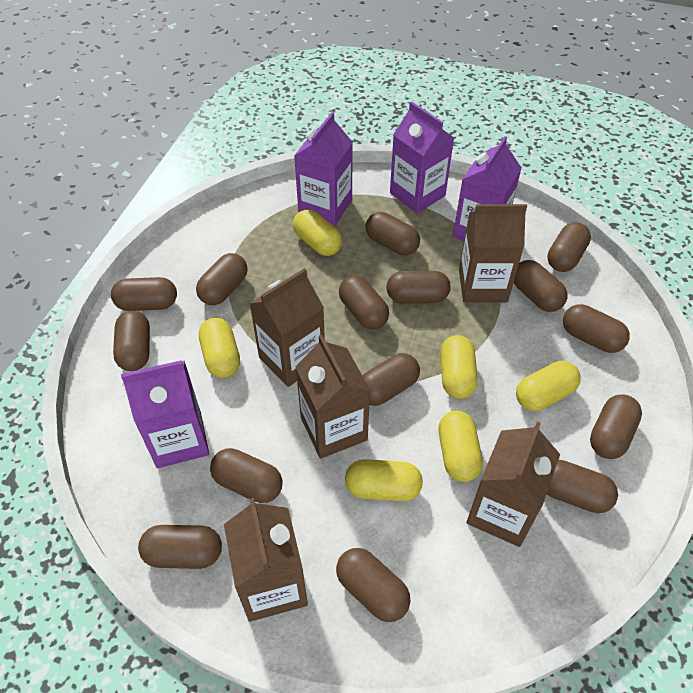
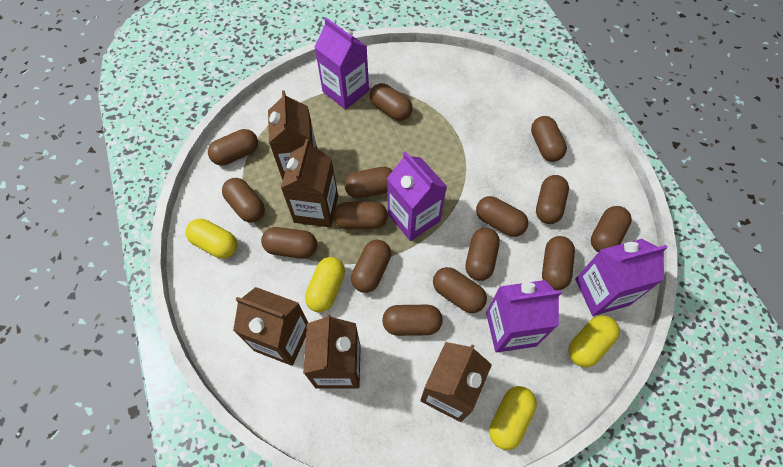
yellow capsule: 6 -> 4

